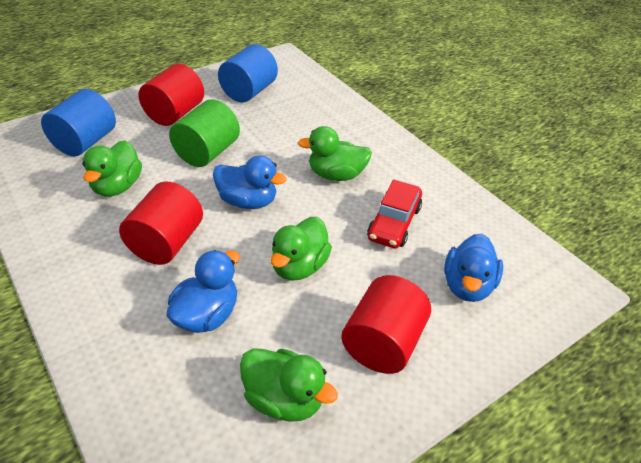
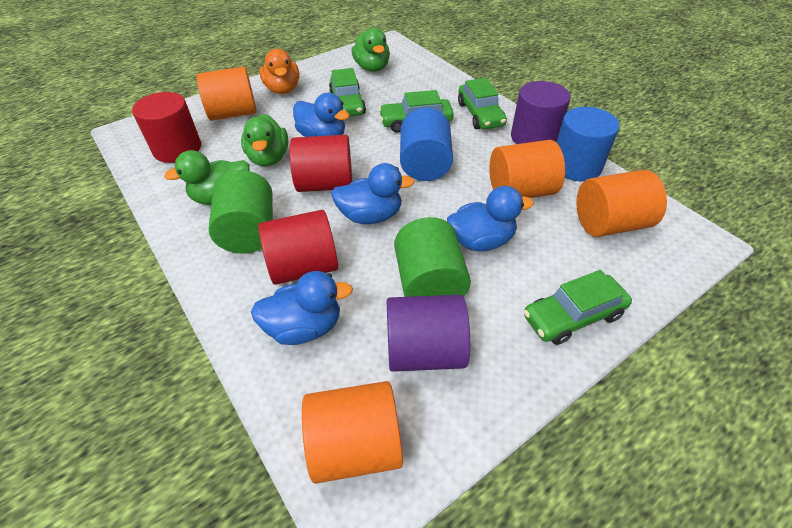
blue duck: 3 -> 4
green car: 0 -> 4
green cylinder: 1 -> 2
green duck: 4 -> 3
orange cylinder: 0 -> 4
orange duck: 0 -> 1
purple cylinder: 0 -> 2
red car: 1 -> 0

